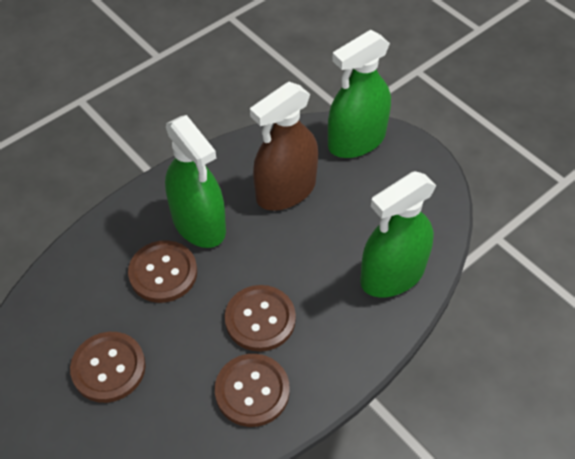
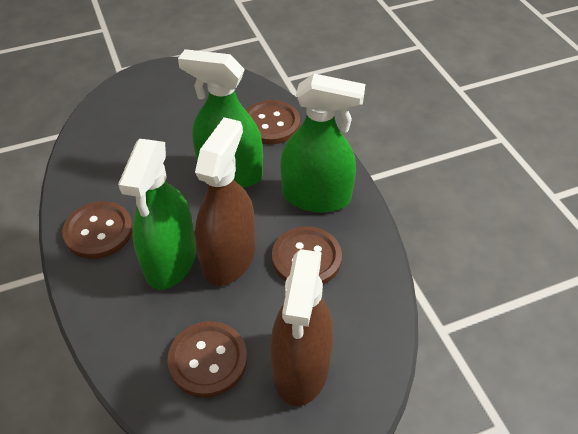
brown spray bottle: 1 -> 2

